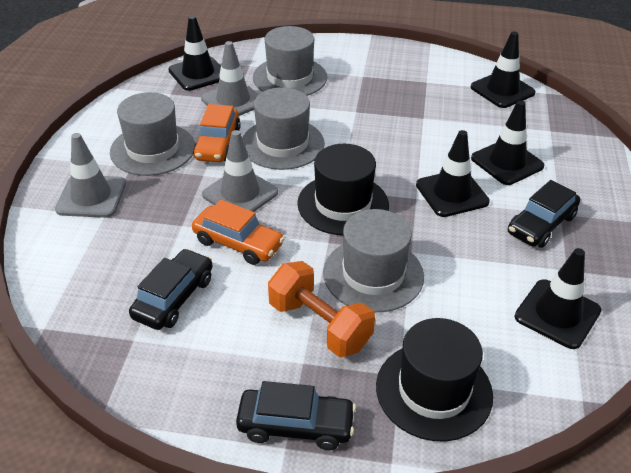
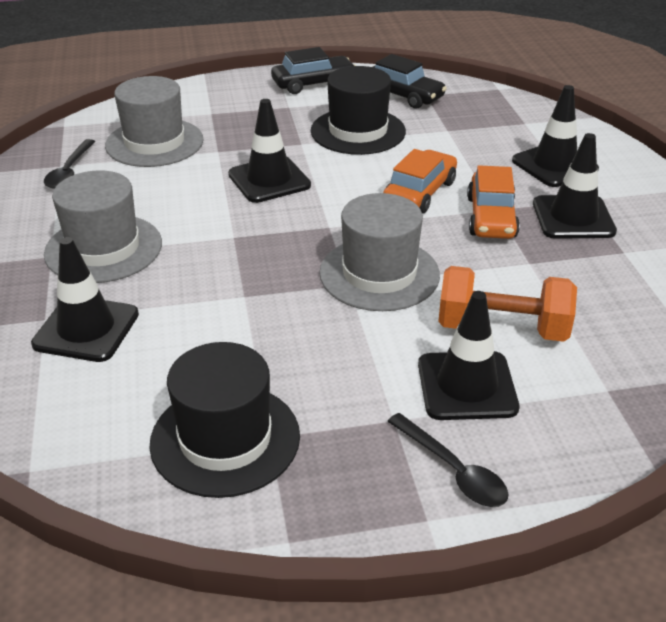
black car: 3 -> 2
black spoon: 0 -> 2
grey hat: 4 -> 3
grey traffic cone: 3 -> 0

